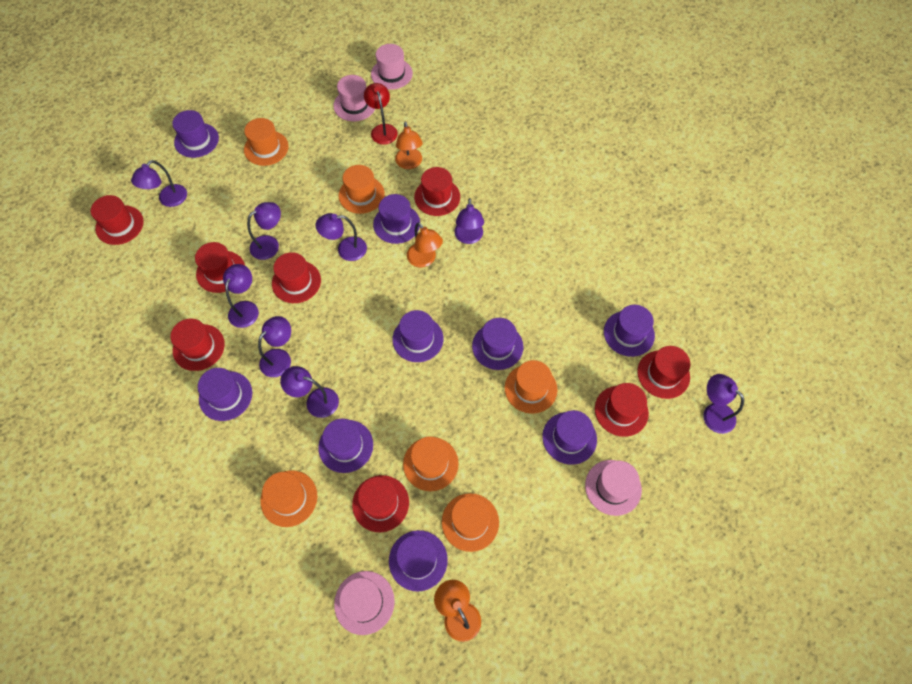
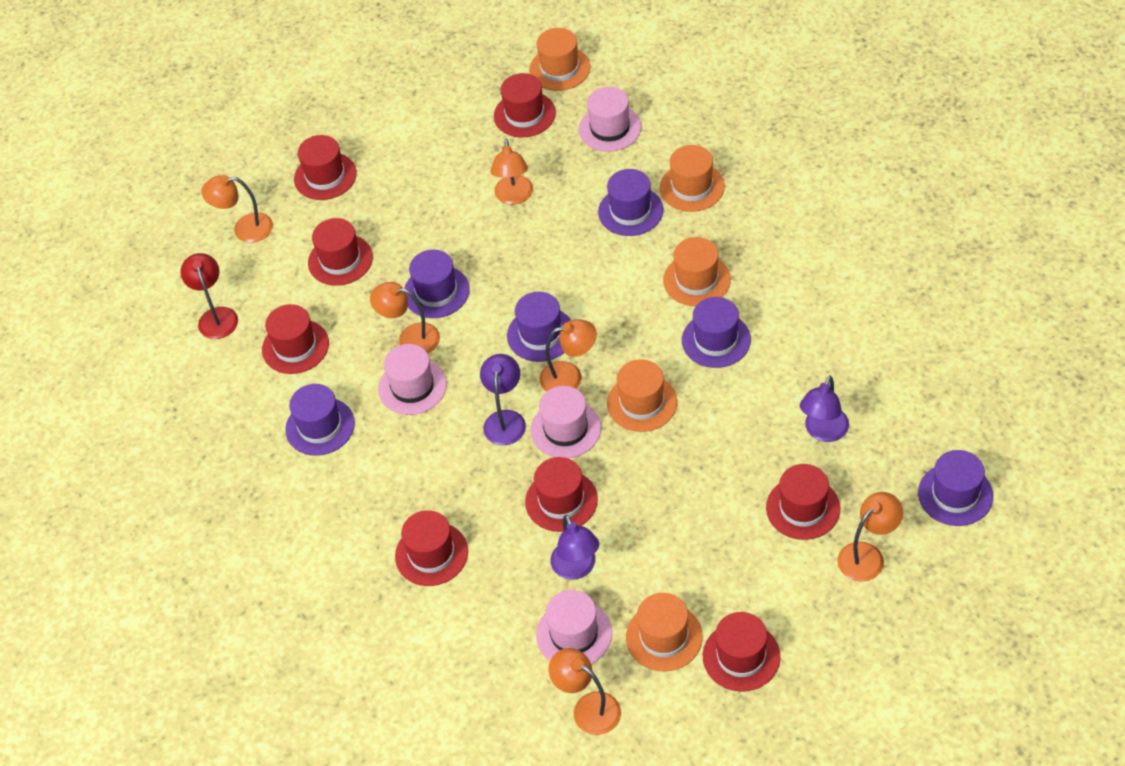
orange hat: 6 -> 5
orange lamp: 3 -> 6
purple hat: 9 -> 6
purple lamp: 8 -> 3

